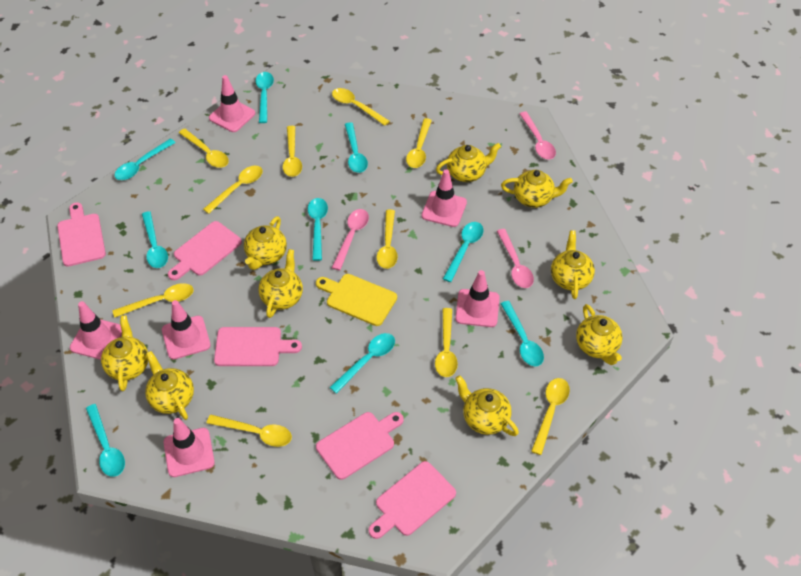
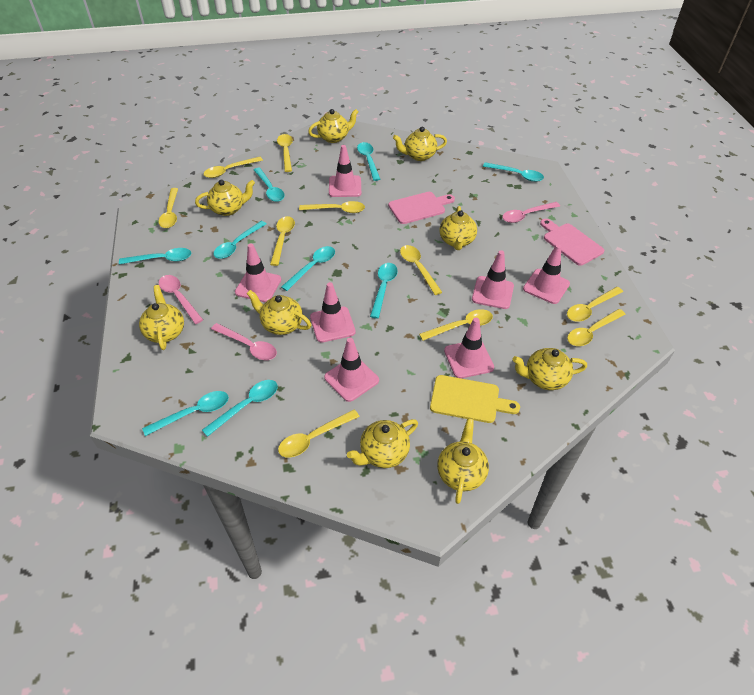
pink cutting board: 5 -> 2
pink traffic cone: 6 -> 7

